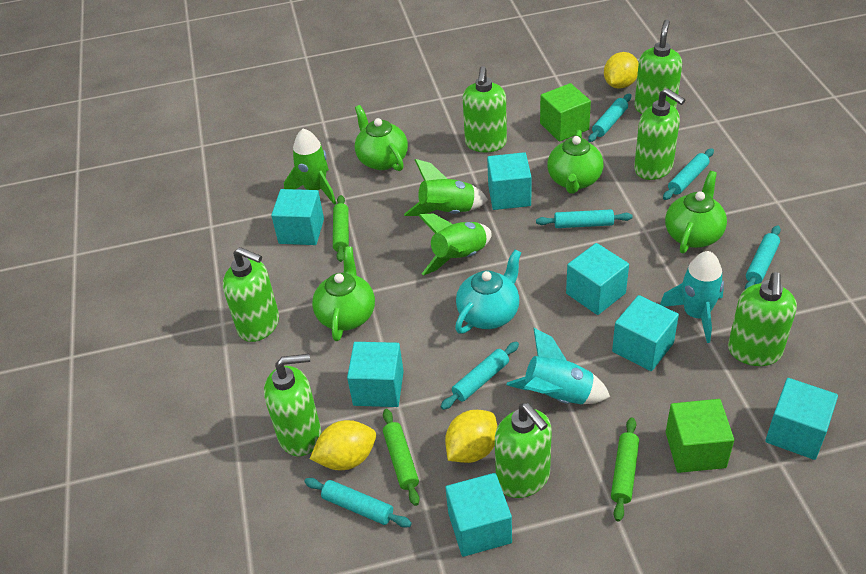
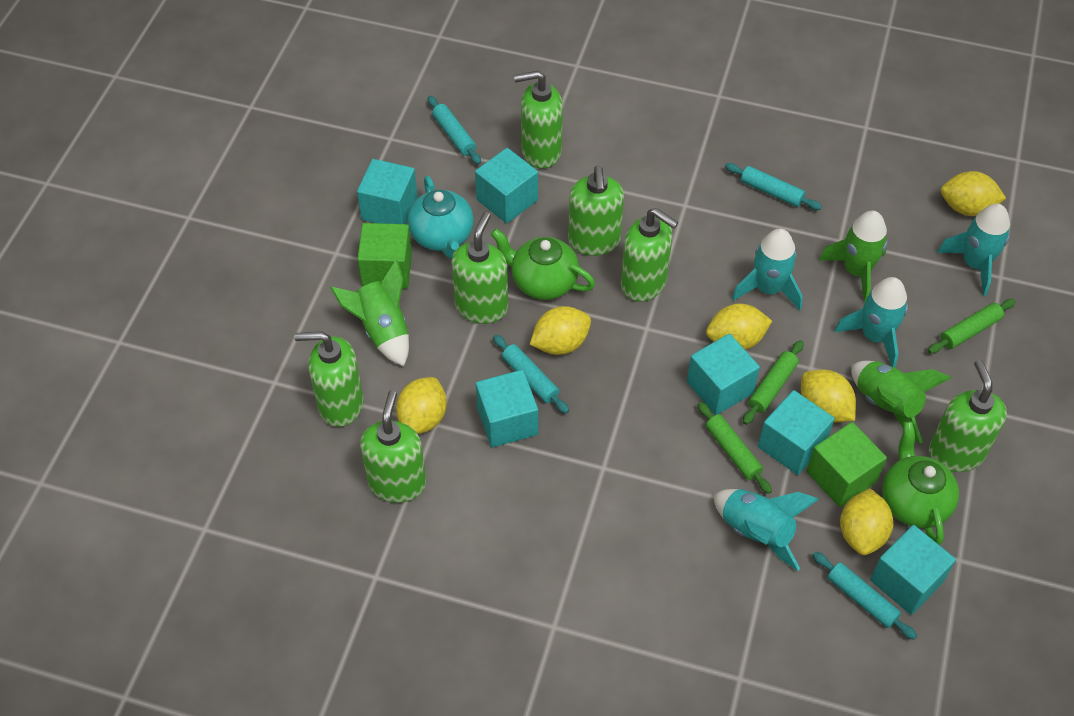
green teapot: 4 -> 2
turquoise cube: 7 -> 6
turquoise rocket: 2 -> 4
turquoise rolling pin: 6 -> 4
yellow lemon: 3 -> 6

